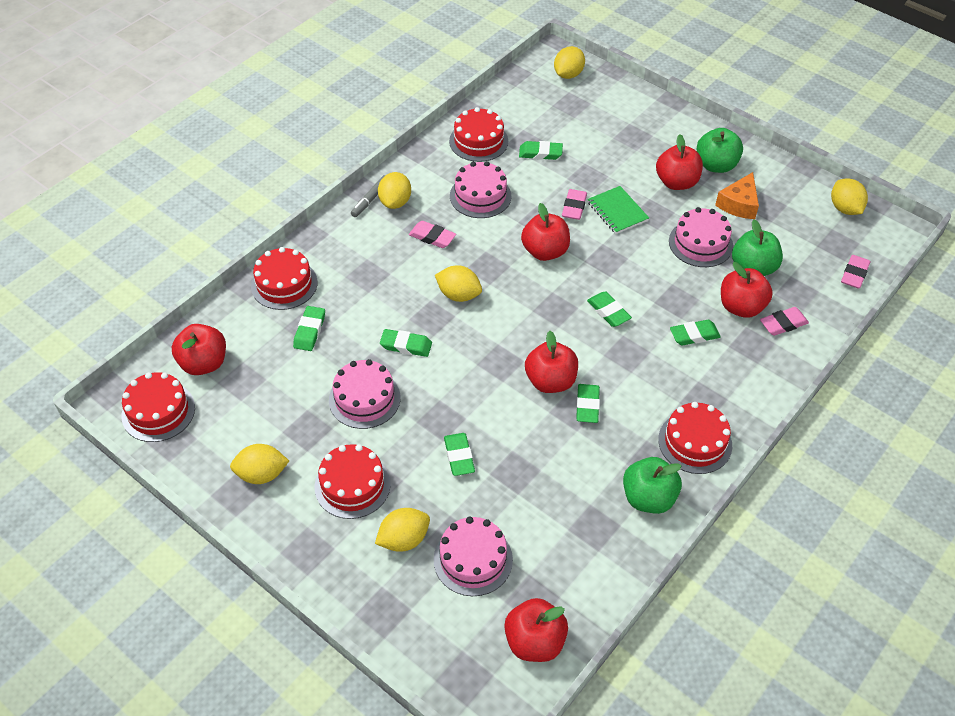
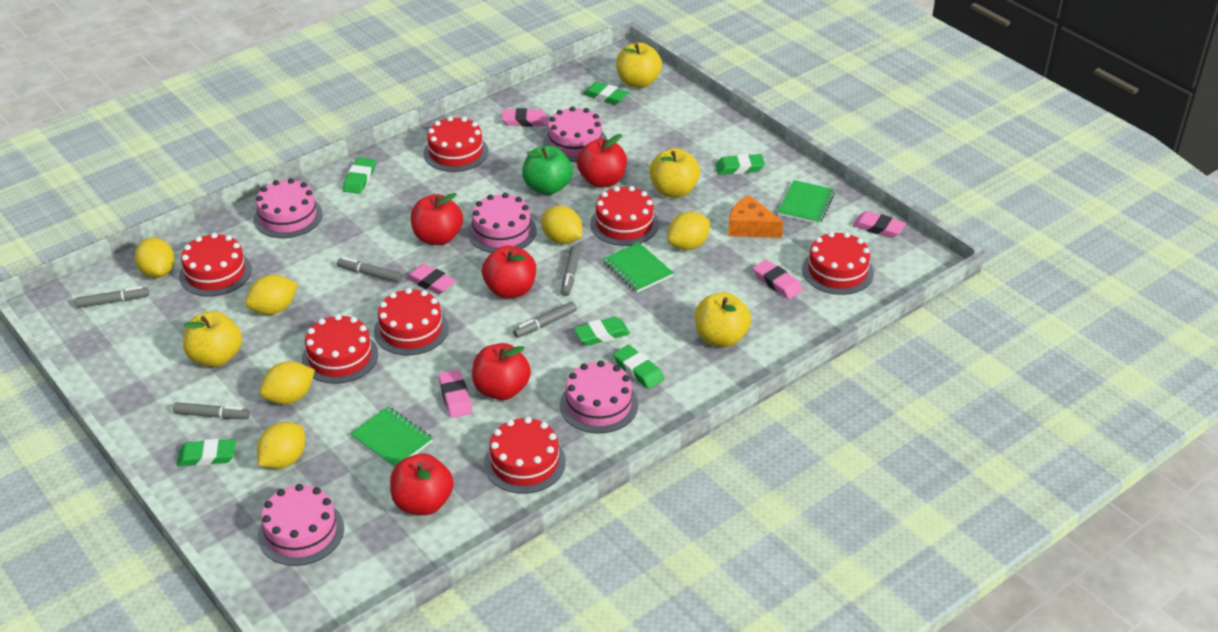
green apple: 3 -> 1
green eraser: 7 -> 6
green notebook: 1 -> 3
grey marker: 1 -> 5
pink cake: 4 -> 5
pink eraser: 4 -> 5
red apple: 6 -> 5
red cake: 5 -> 7
yellow apple: 0 -> 4

